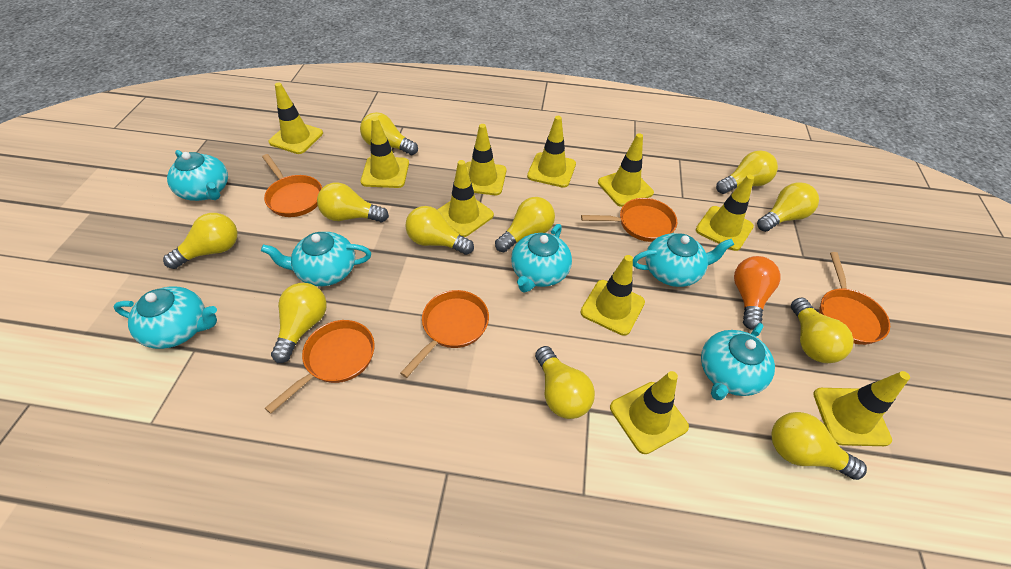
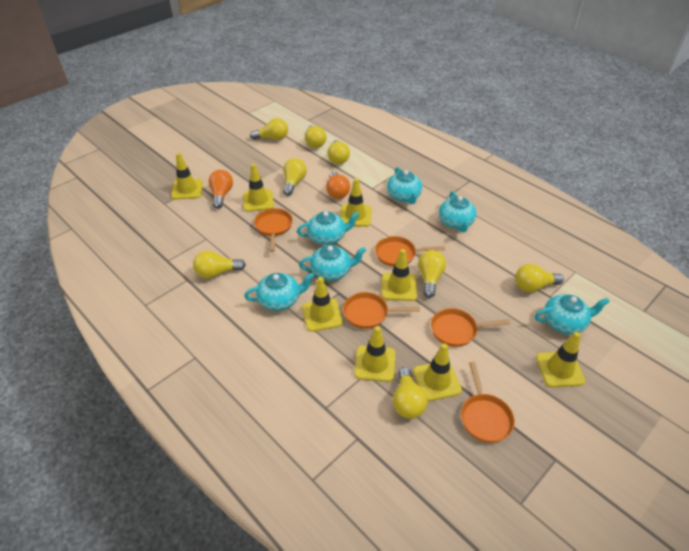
orange light bulb: 1 -> 2
yellow light bulb: 11 -> 8
yellow traffic cone: 10 -> 8

